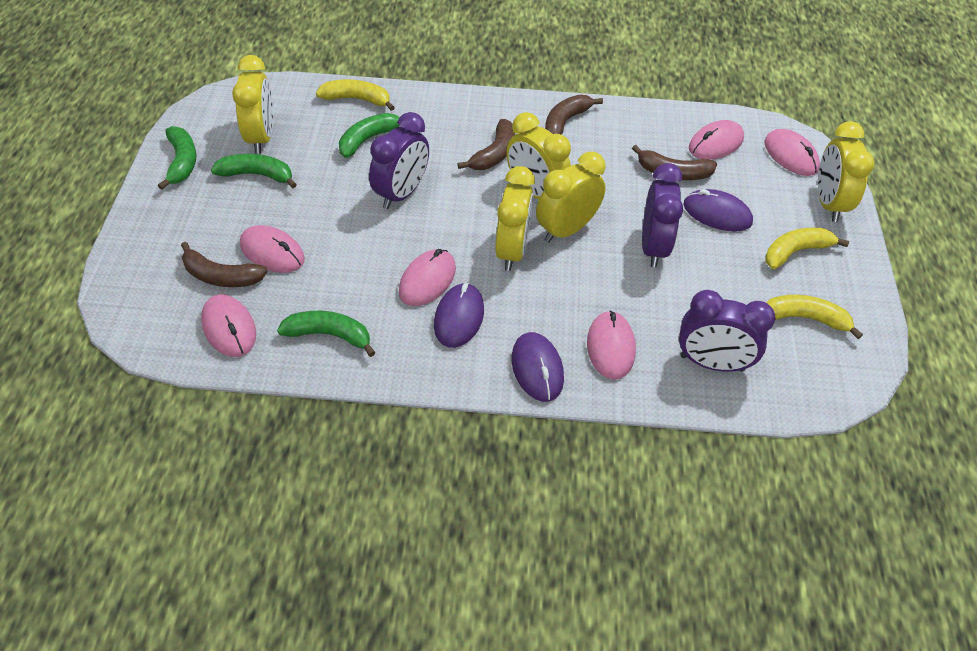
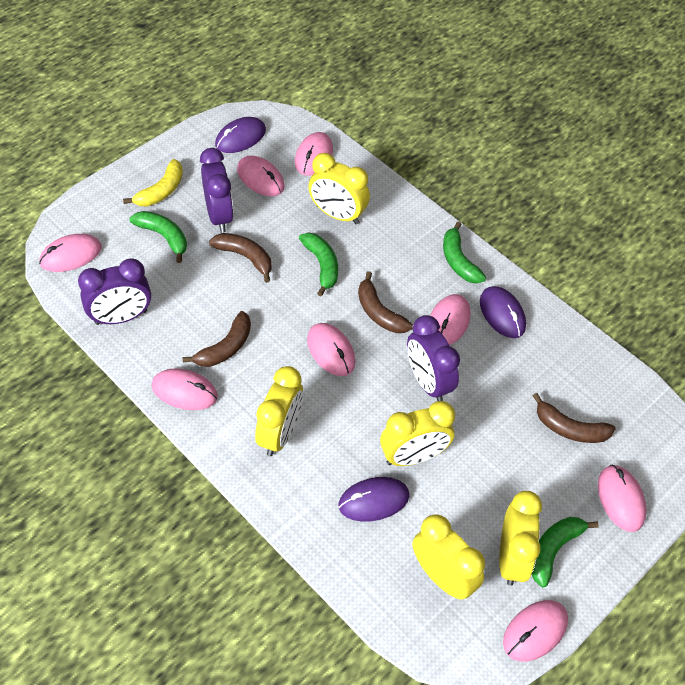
pink mouse: 6 -> 8
yellow banana: 3 -> 1

